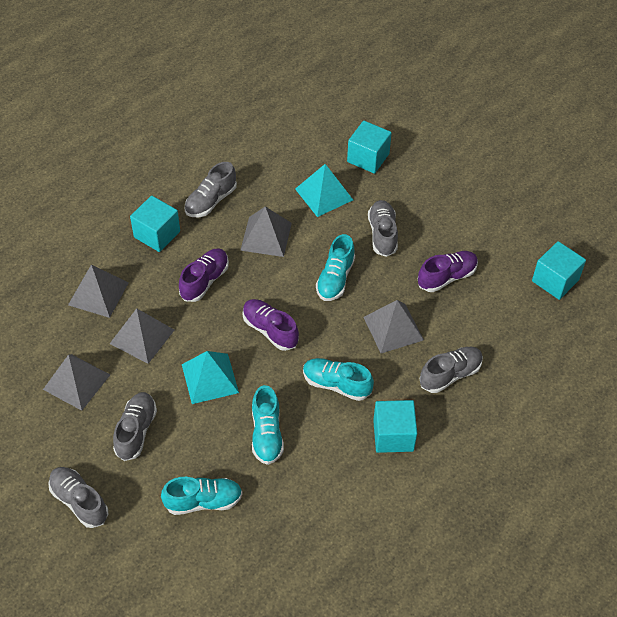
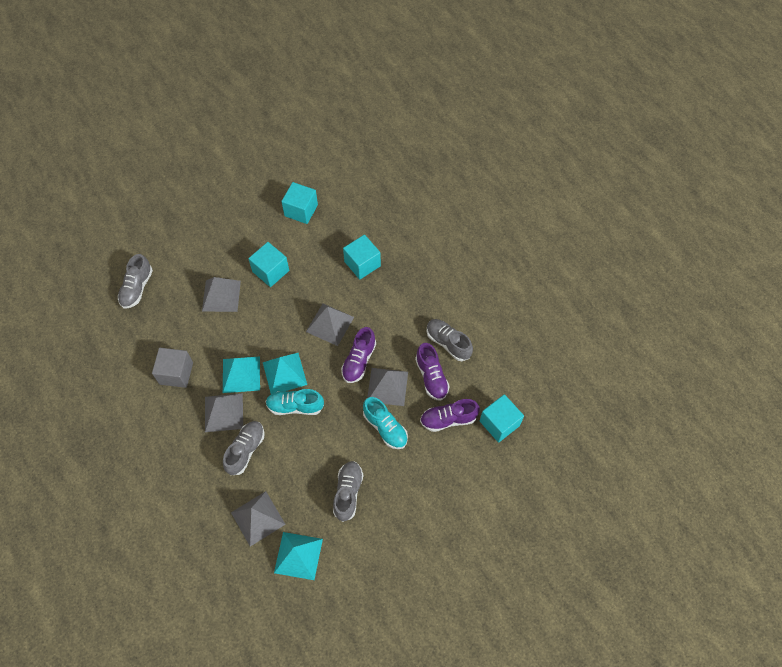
grey cube: 0 -> 1
grey shoe: 5 -> 4
turquoise pyramid: 2 -> 3
turquoise shoe: 4 -> 2

